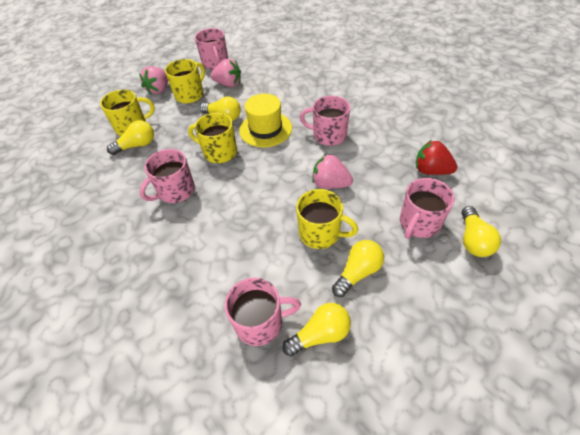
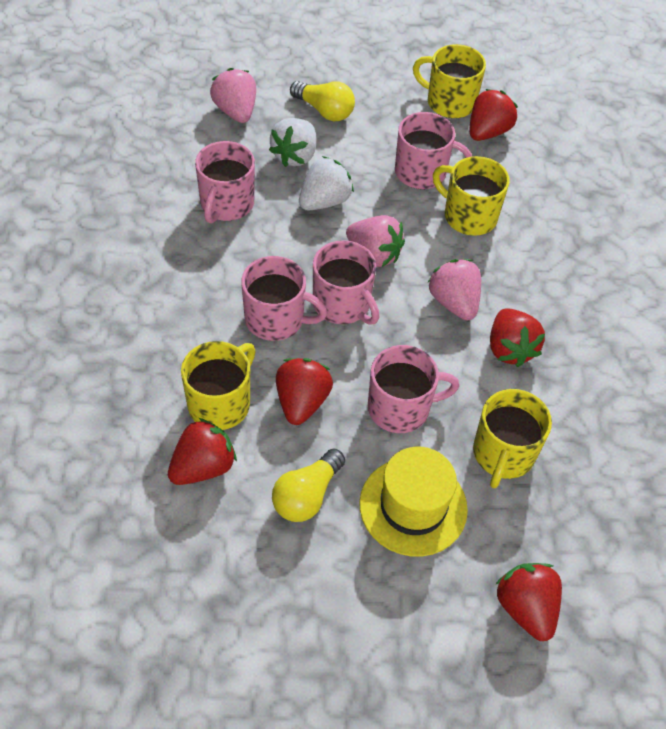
red strawberry: 1 -> 5
white strawberry: 0 -> 2
yellow light bulb: 5 -> 2

